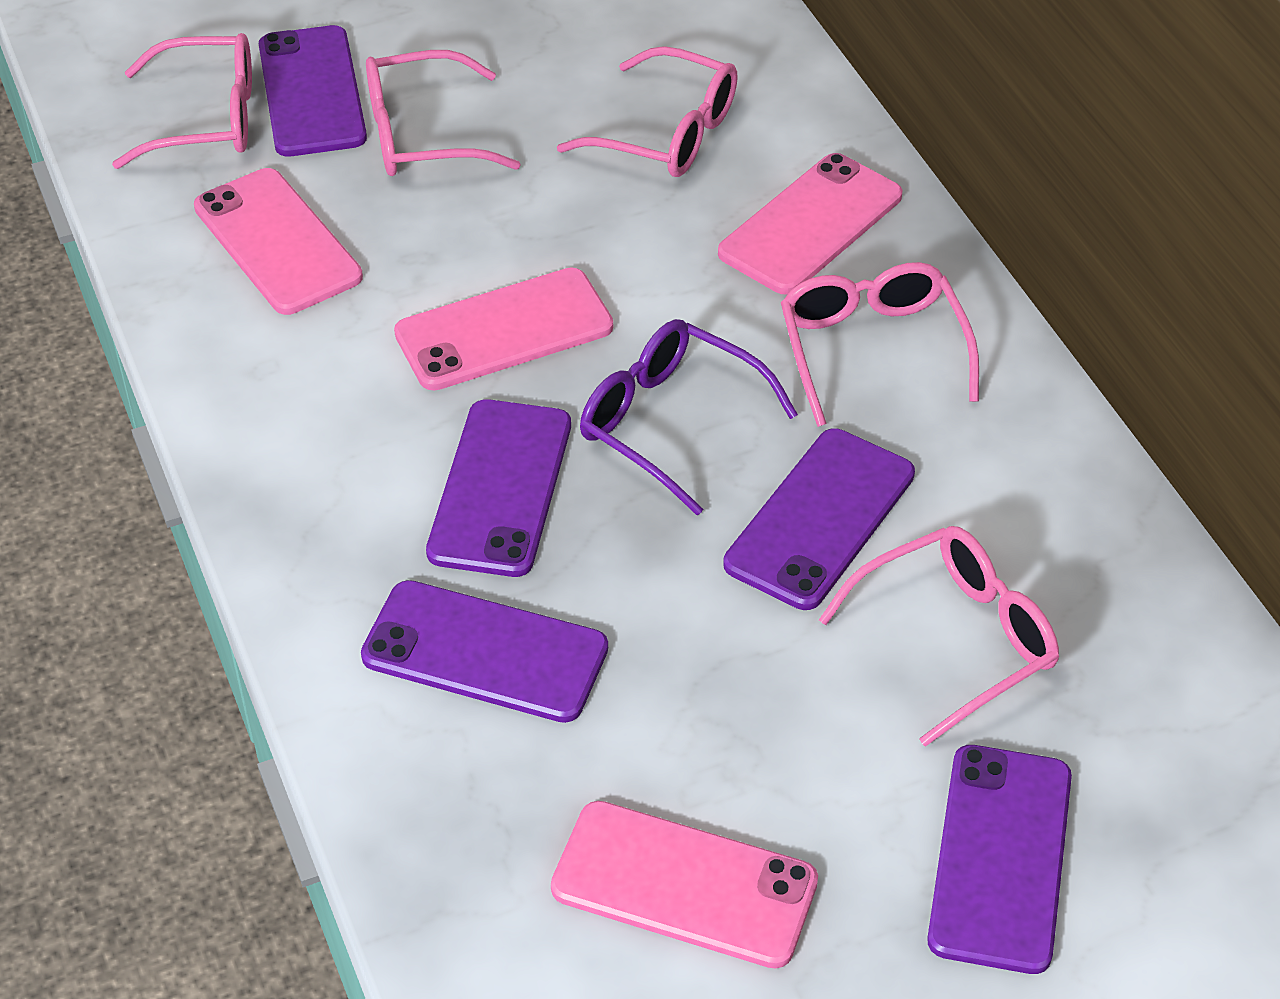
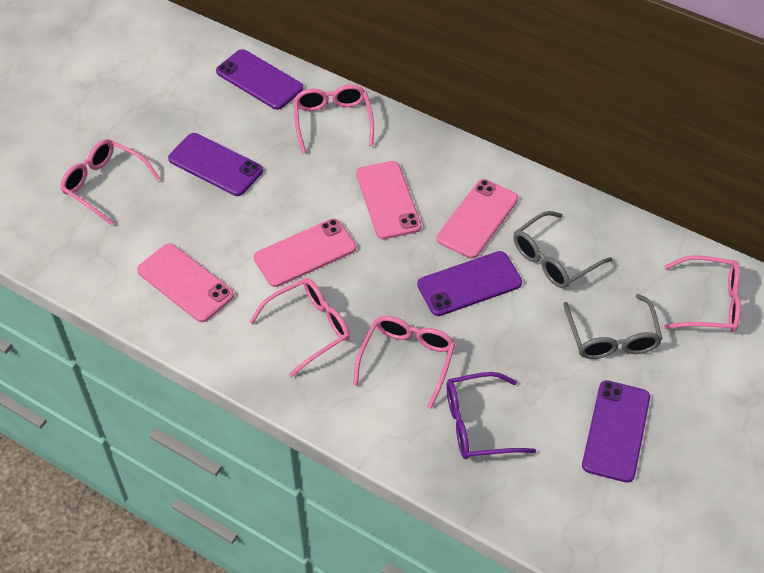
grey glasses: 0 -> 2
purple phone: 5 -> 4

